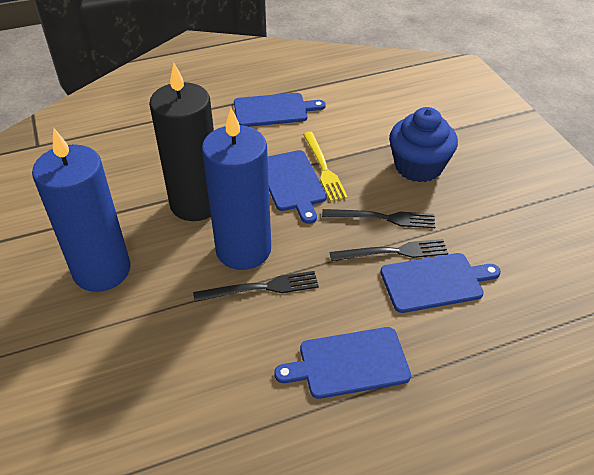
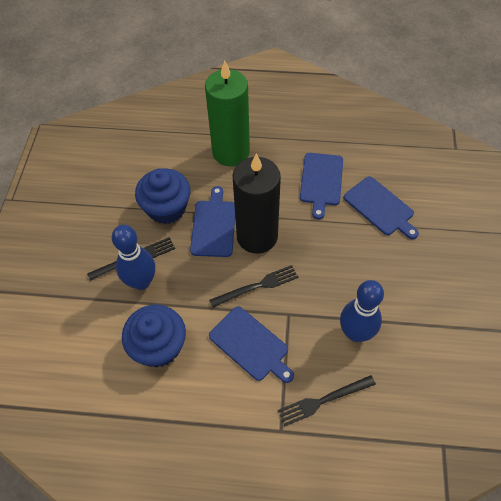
blue bowling pin: 0 -> 2
blue candle: 2 -> 0
blue cupcake: 1 -> 2
green candle: 0 -> 1
yellow fork: 1 -> 0

